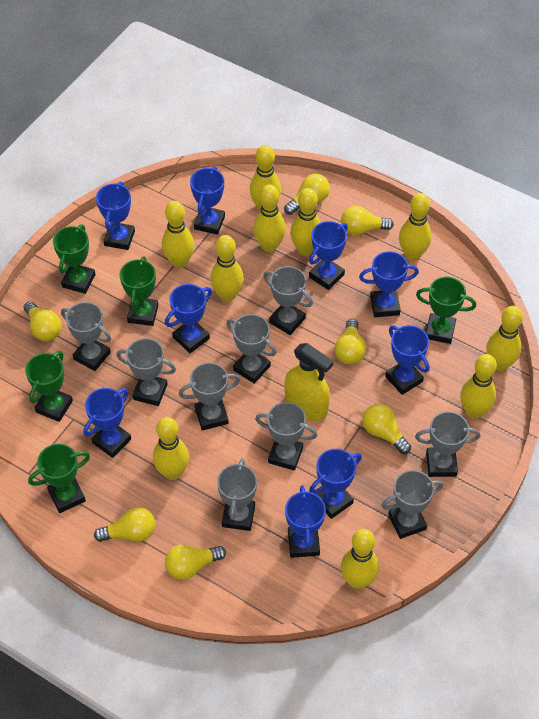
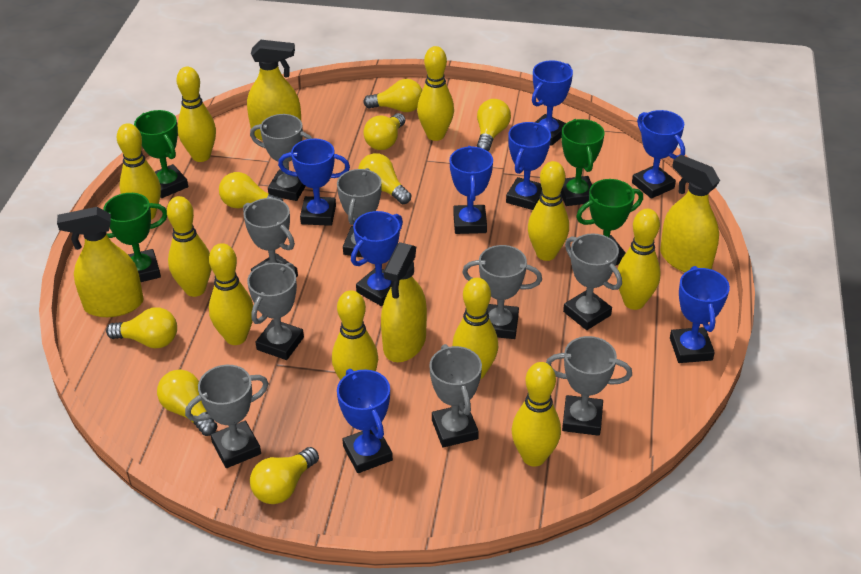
blue trophy: 9 -> 8
green trophy: 5 -> 4
yellow light bulb: 7 -> 8
yellow spray bottle: 1 -> 4

